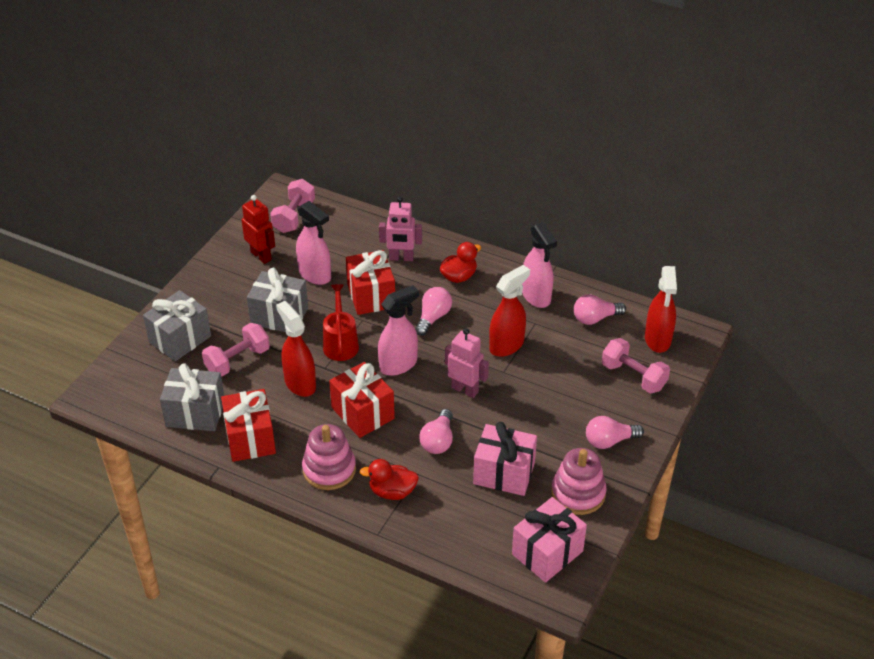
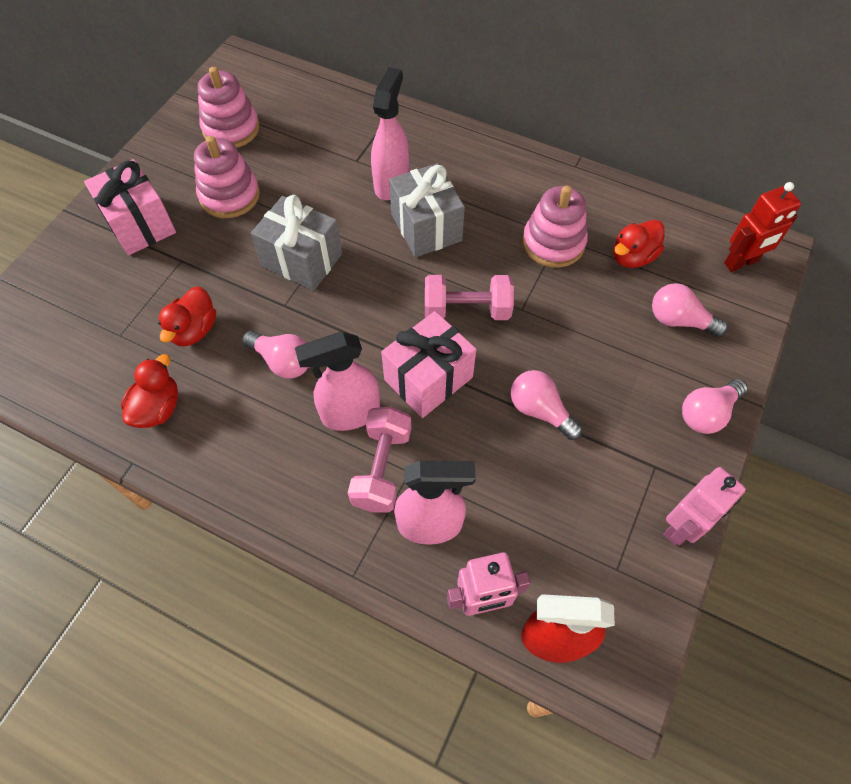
grey gift: 3 -> 2
pink dumbbell: 3 -> 2
pink stacking toy: 2 -> 3
red duck: 2 -> 3
red gift: 3 -> 0
red spray bottle: 3 -> 1
red watering can: 1 -> 0

